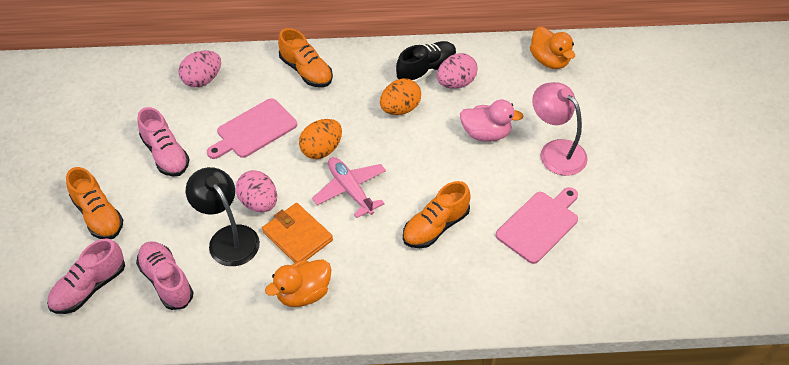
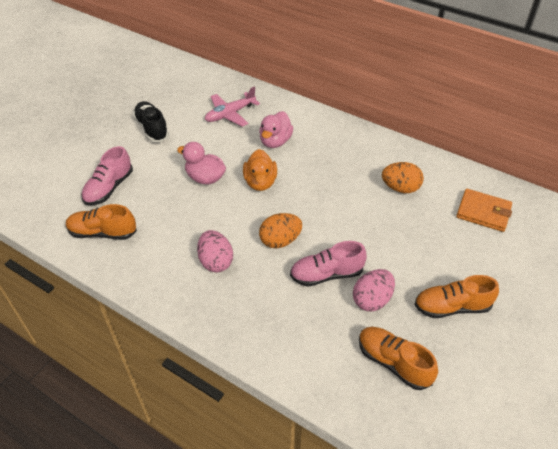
black lamp: 1 -> 0
orange duck: 2 -> 1
pink cutting board: 2 -> 0
pink duck: 1 -> 2
pink egg: 3 -> 2
pink lamp: 1 -> 0
pink shoe: 3 -> 2

